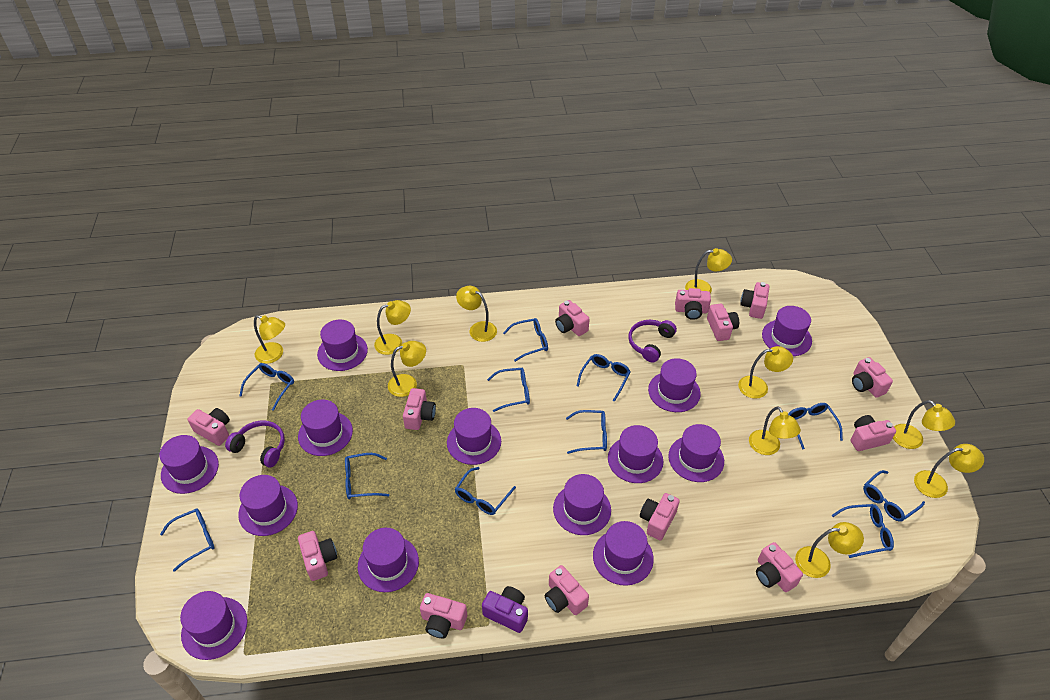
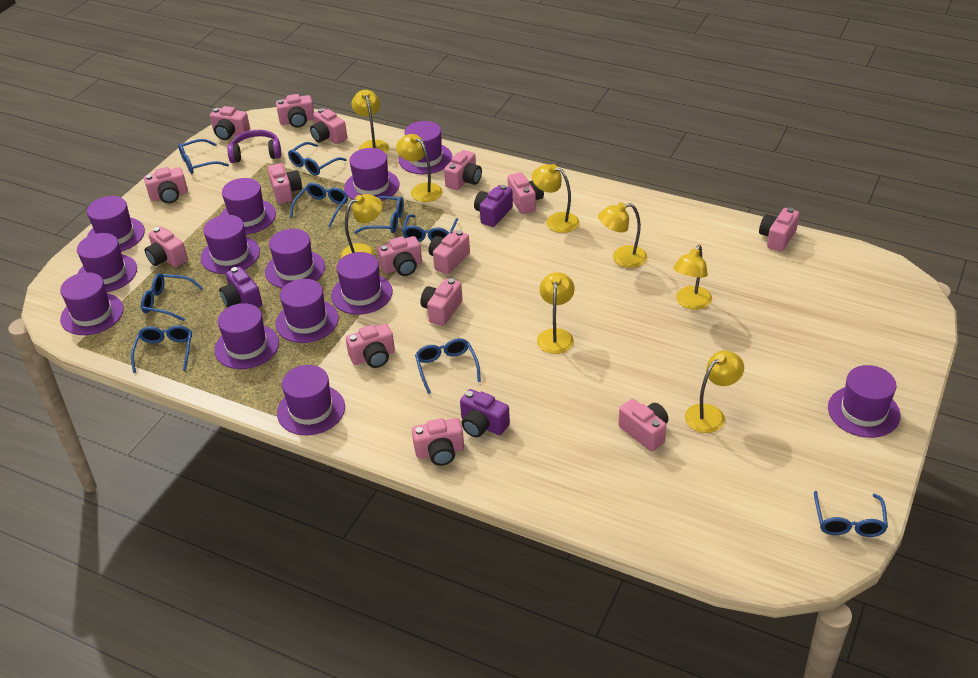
blue glasses: 11 -> 9
pink camera: 13 -> 15
purple camera: 1 -> 3
purple headphones: 2 -> 1
yellow lamp: 10 -> 8

